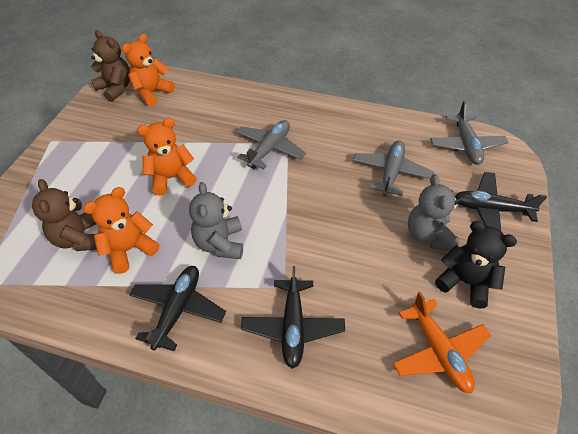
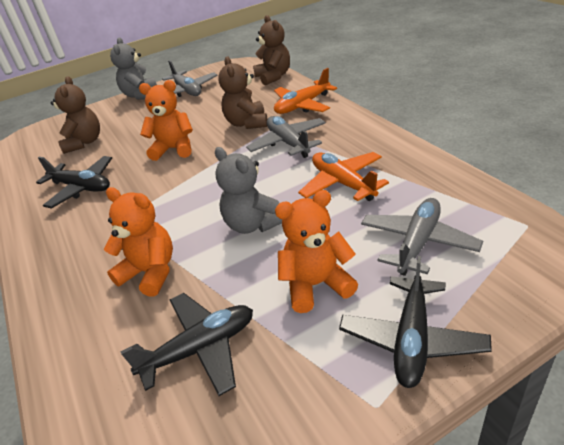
black teddy bear: 1 -> 0
brown teddy bear: 2 -> 3
orange plane: 1 -> 2

